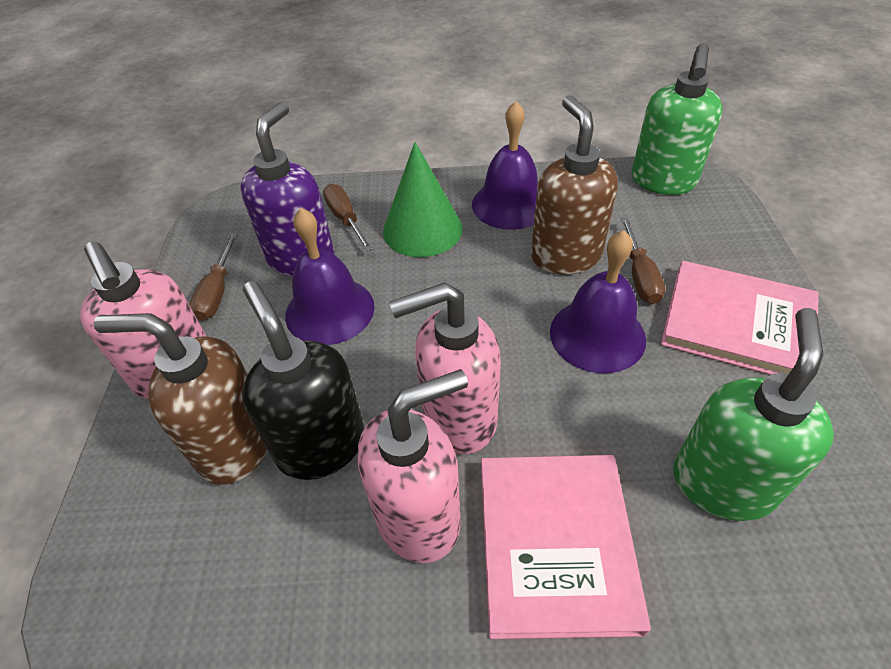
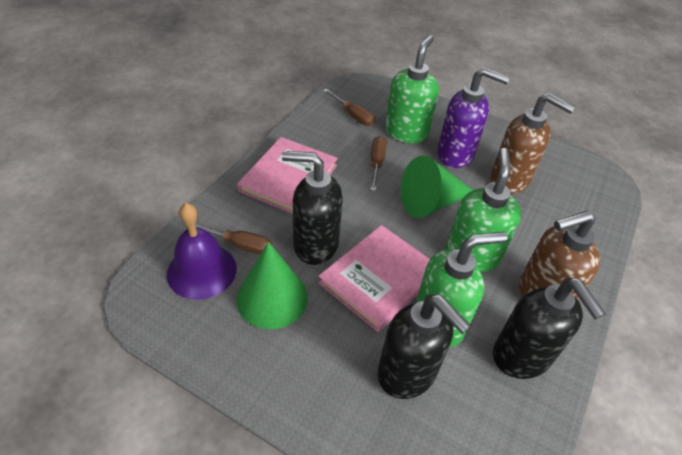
black soap dispenser: 1 -> 3
green cone: 1 -> 2
green soap dispenser: 2 -> 3
pink soap dispenser: 3 -> 0
purple bell: 3 -> 1

